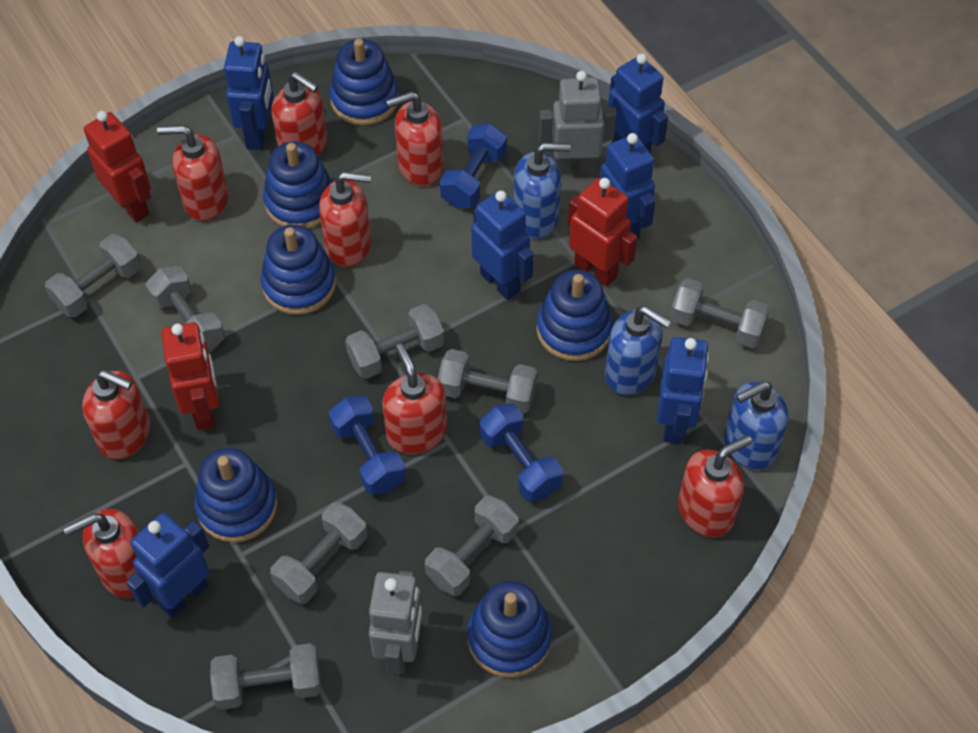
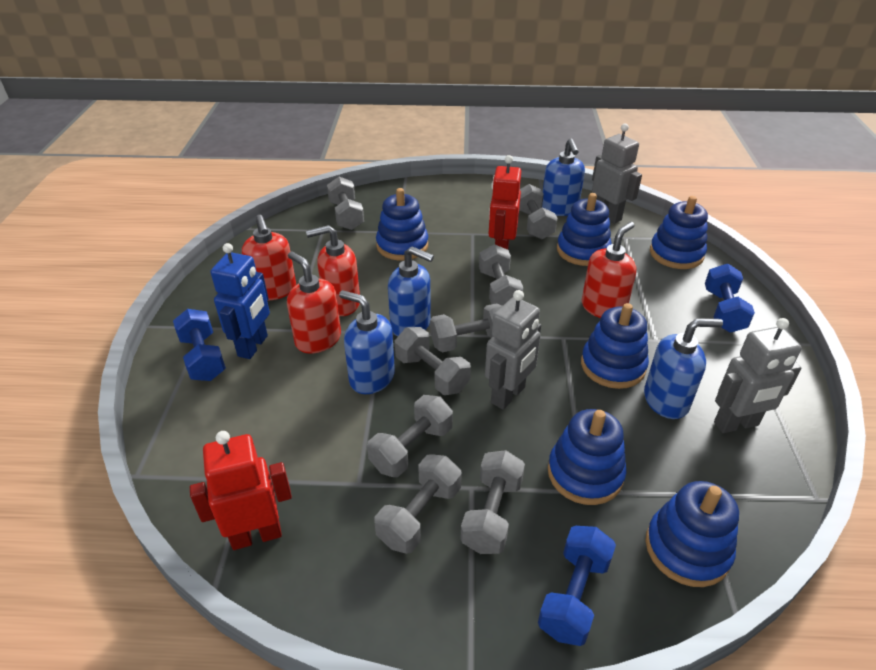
blue robot: 6 -> 1
blue soap dispenser: 3 -> 4
grey robot: 2 -> 3
red robot: 3 -> 2
red soap dispenser: 8 -> 4

